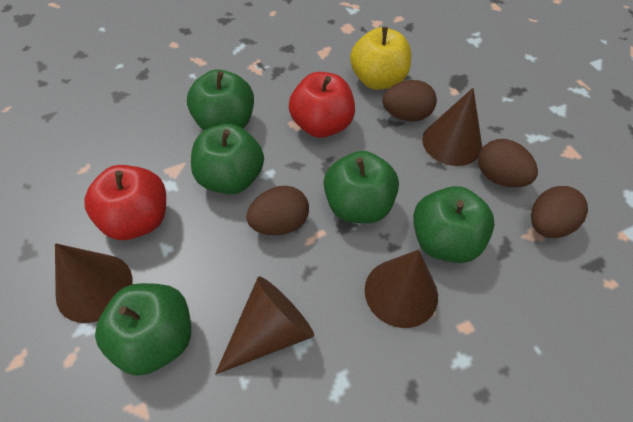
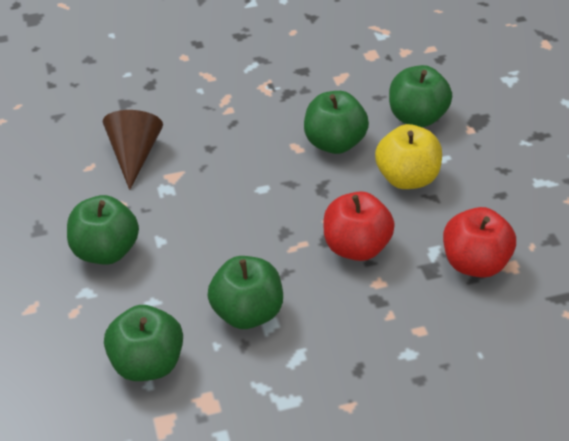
brown cone: 4 -> 1
brown egg: 4 -> 0

